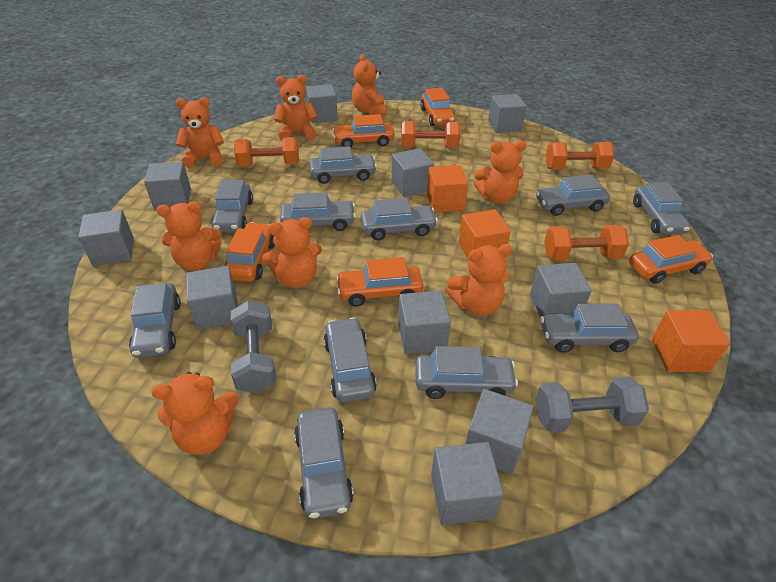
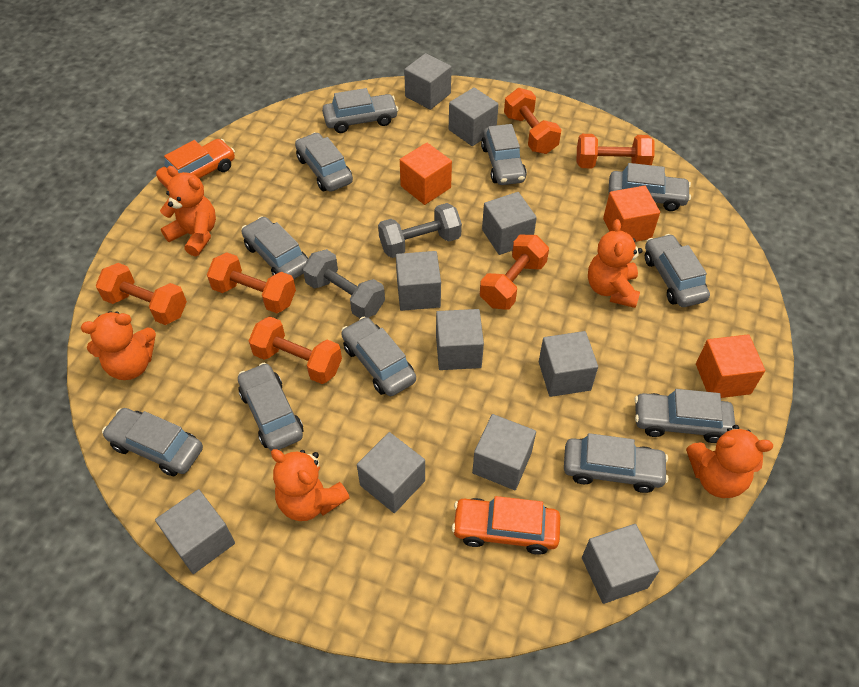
orange car: 5 -> 2
orange dumbbell: 4 -> 6
orange teddy bear: 8 -> 5

